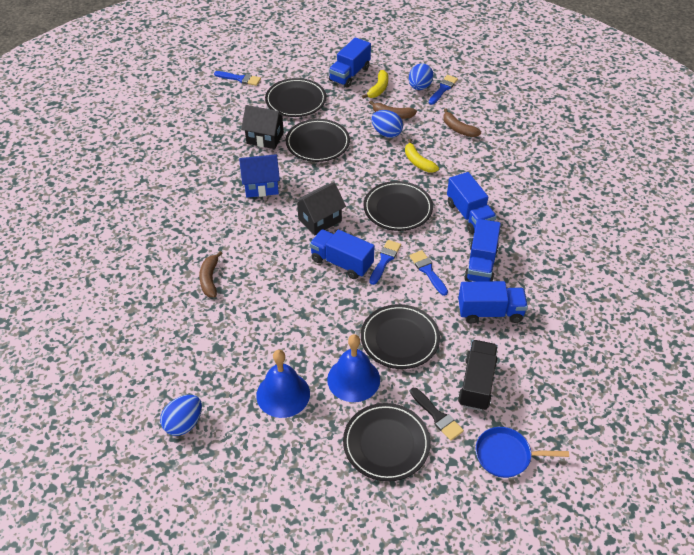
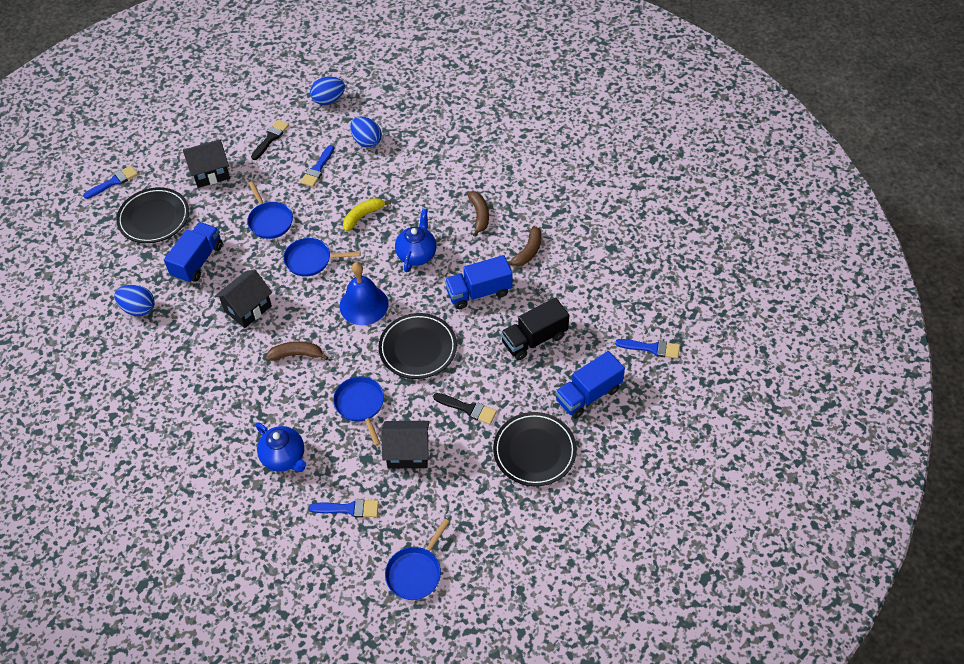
black brush: 1 -> 2
black house: 2 -> 3
black plate: 5 -> 3
blue bell: 2 -> 1
blue house: 1 -> 0
blue pan: 1 -> 4
blue teapot: 0 -> 2
blue truck: 5 -> 3
yellow banana: 2 -> 1

